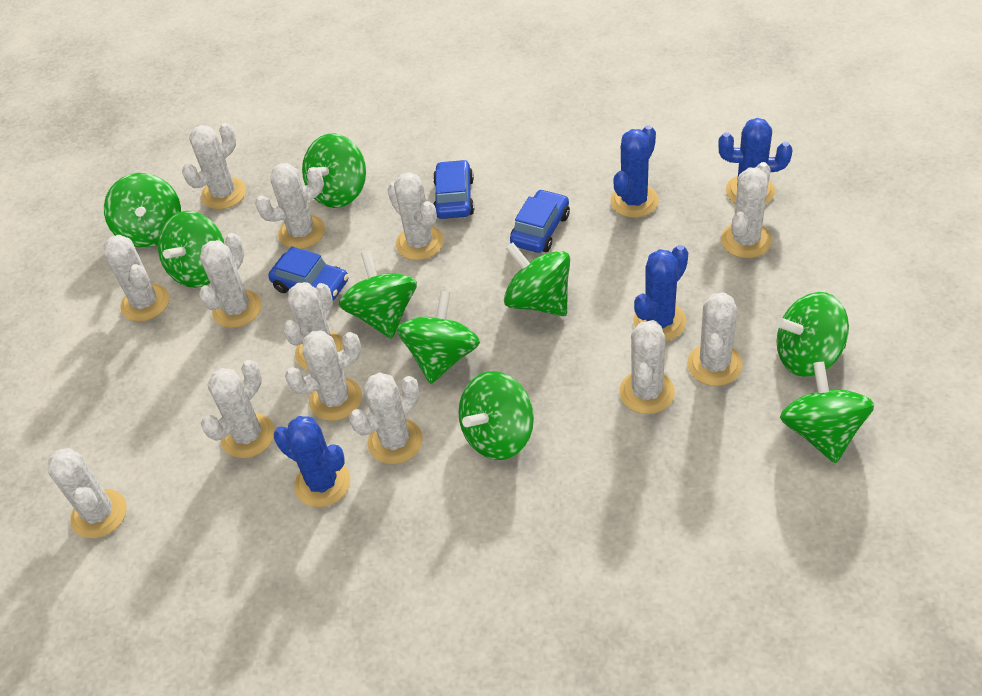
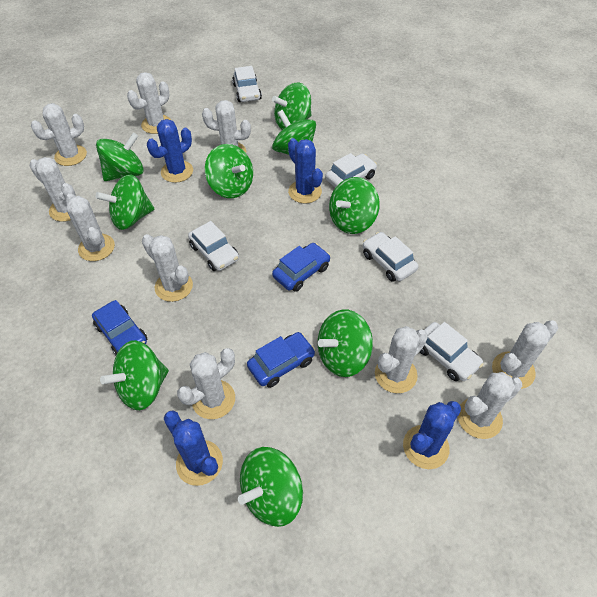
white cactus: 13 -> 10
white car: 0 -> 5

